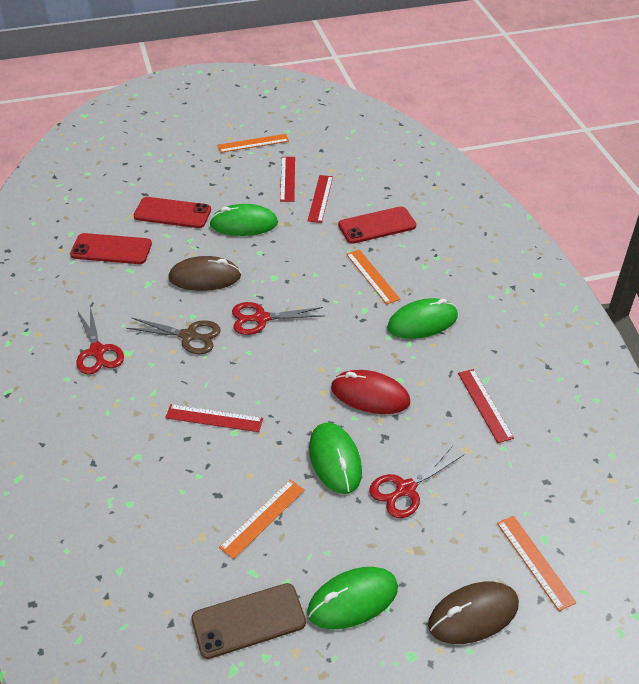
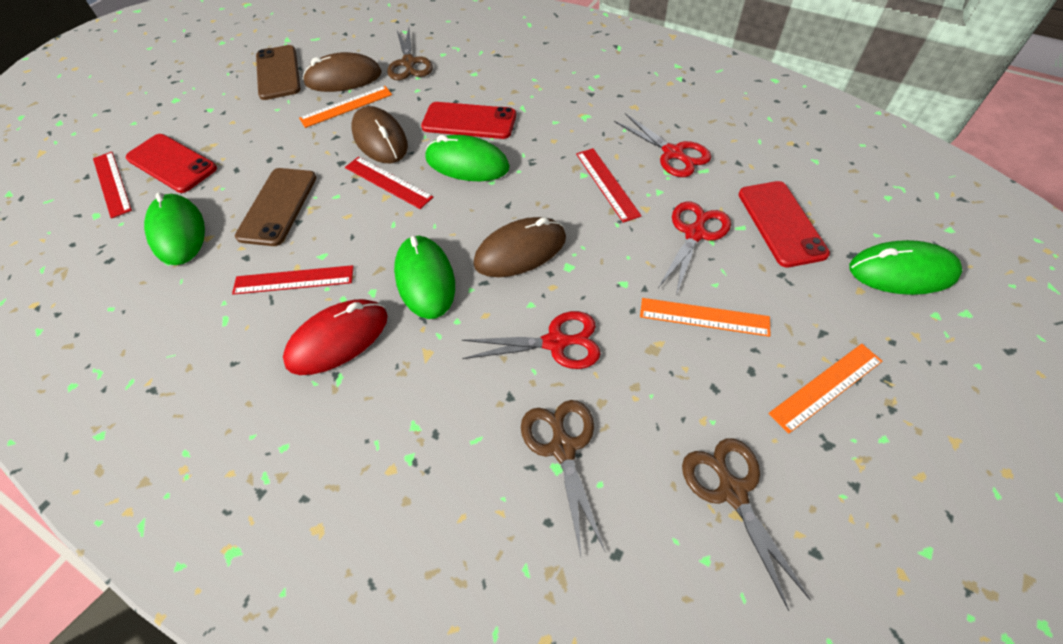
brown mouse: 2 -> 3
brown phone: 1 -> 2
brown scissors: 1 -> 3
orange ruler: 4 -> 3

